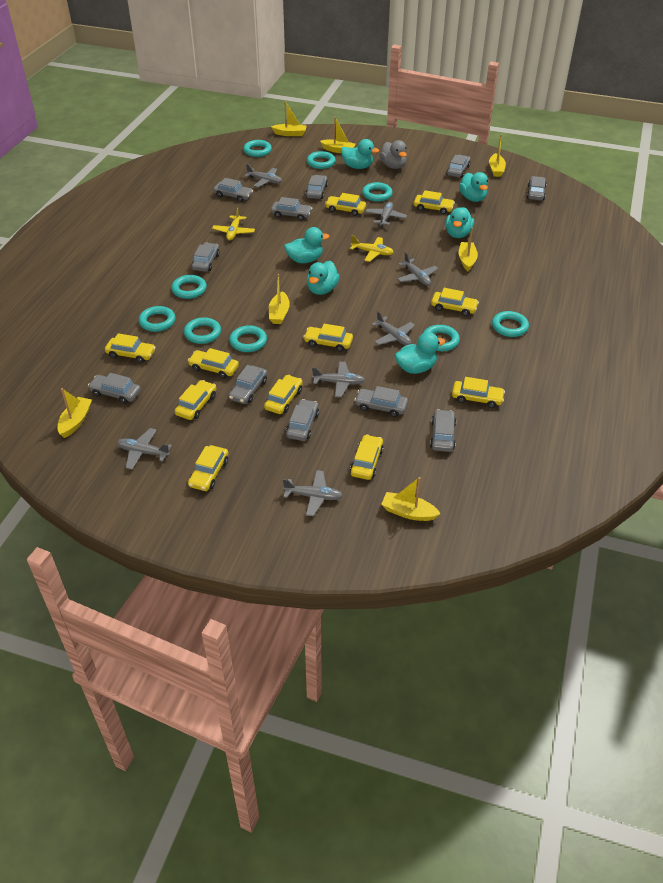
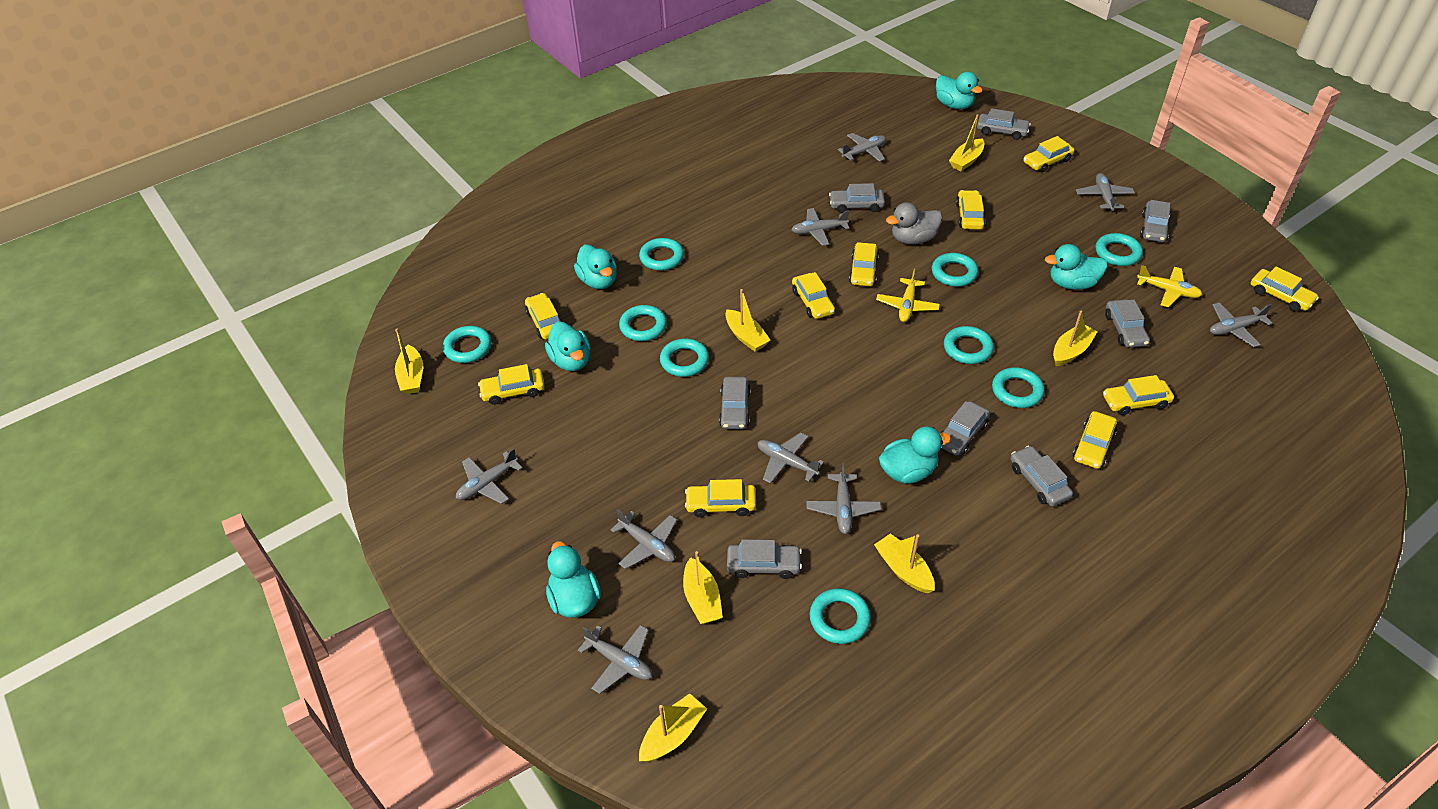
grey car: 11 -> 8
grey plane: 7 -> 9
yellow car: 11 -> 10

